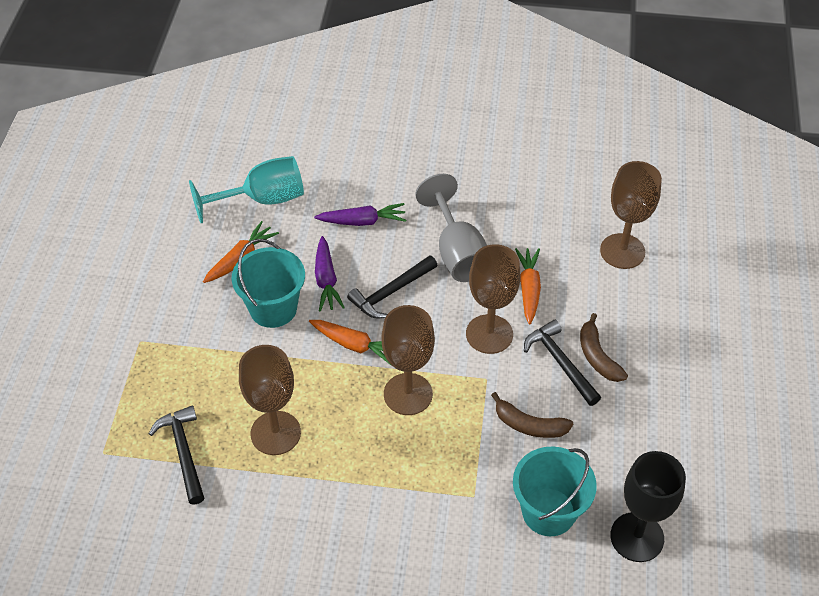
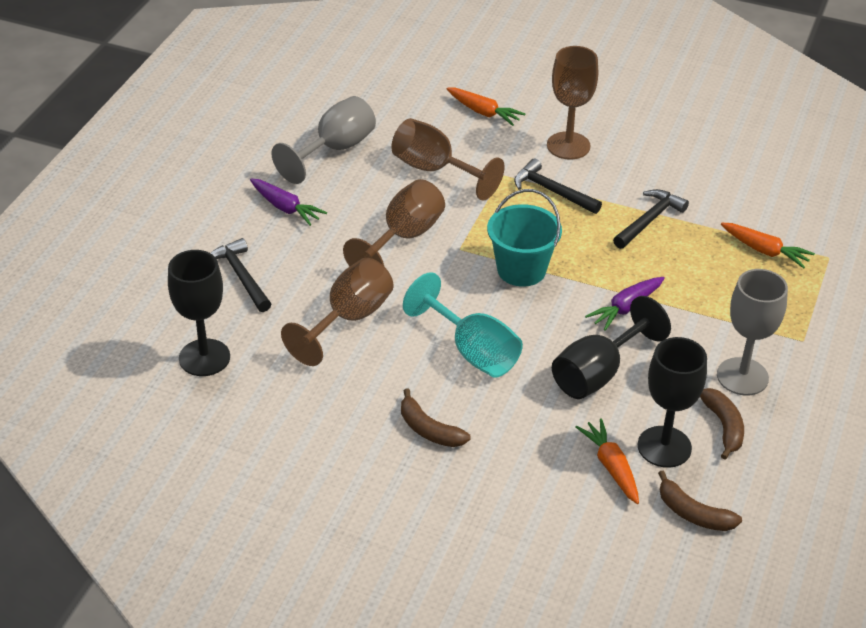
black goblet: 1 -> 3
brown banana: 2 -> 3
grey goblet: 1 -> 2
turquoise bucket: 2 -> 1

